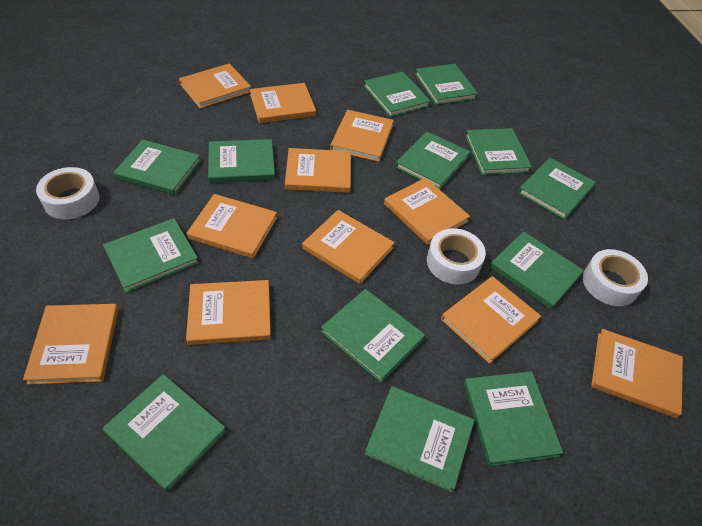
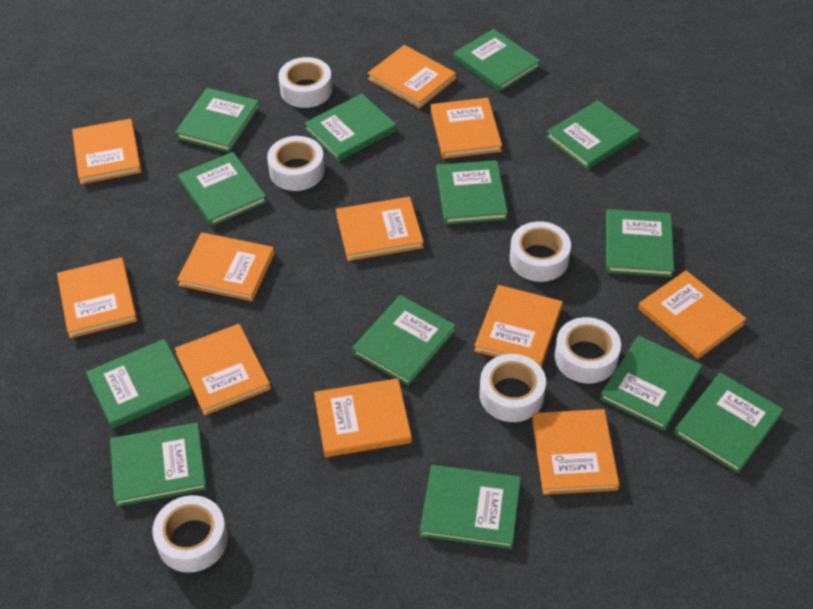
white tape: 3 -> 6

